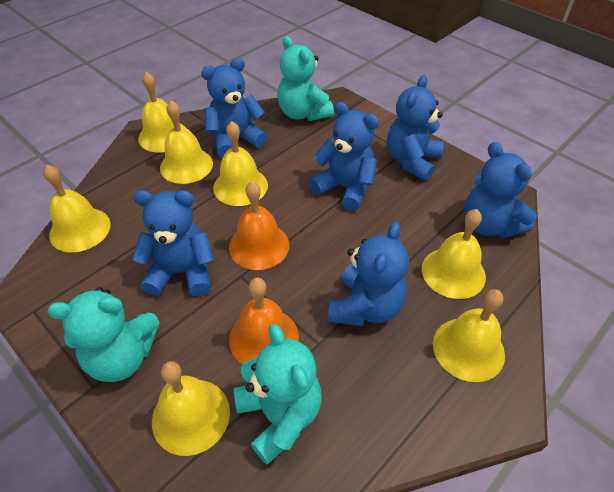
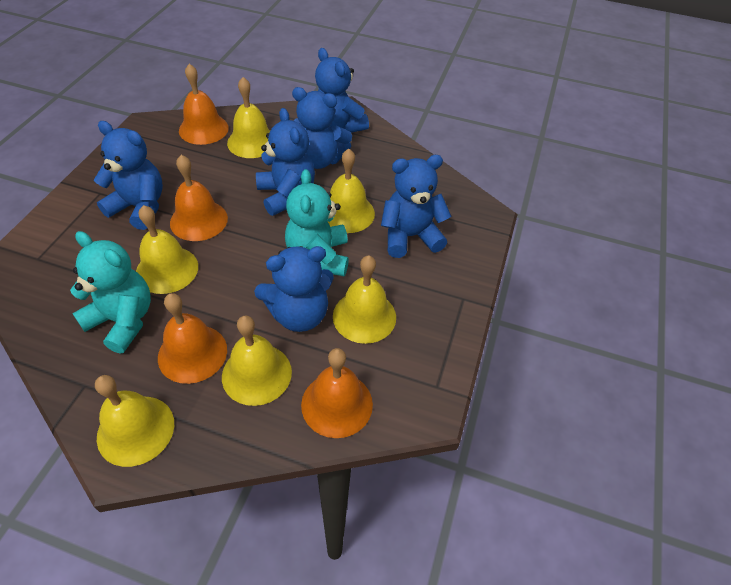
orange bell: 2 -> 4
turquoise teddy bear: 3 -> 2
yellow bell: 7 -> 6

